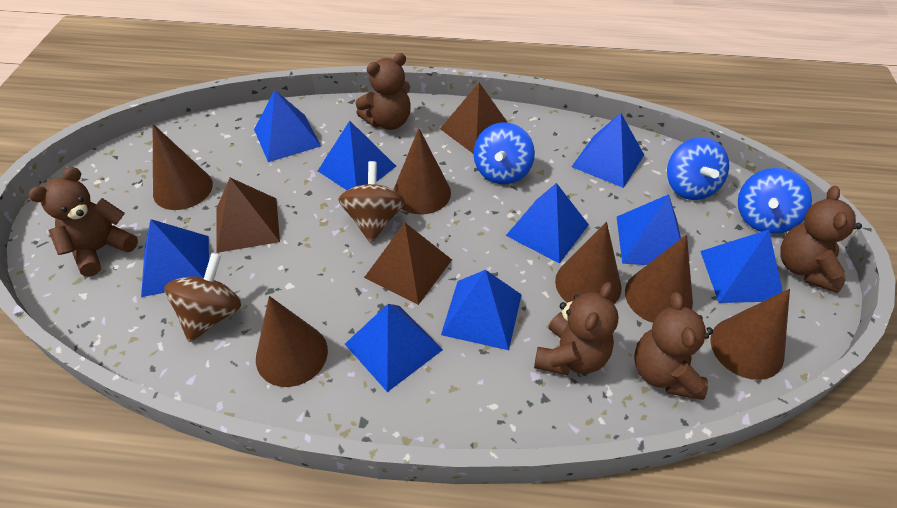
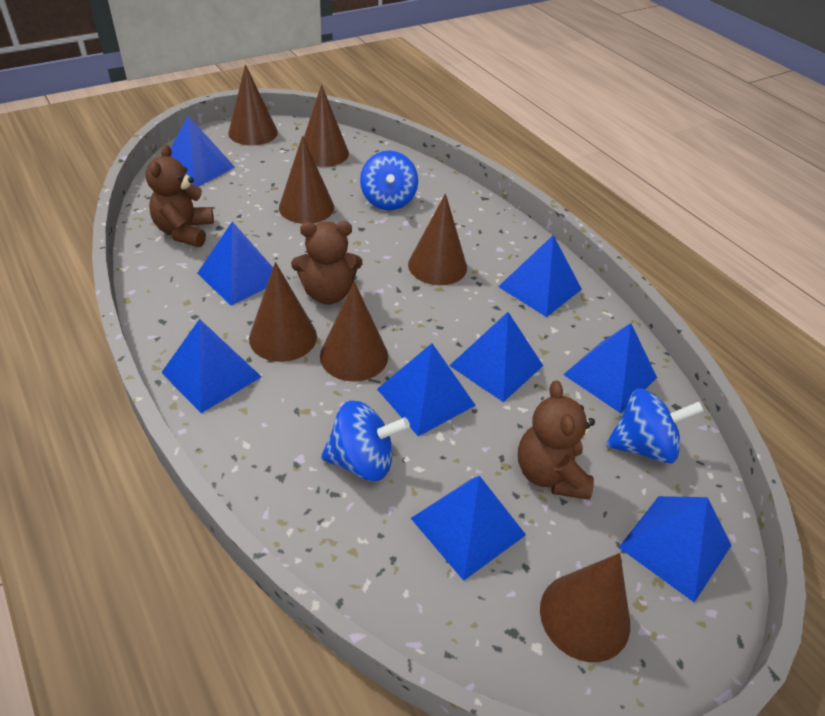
brown cone: 6 -> 7
brown pyramid: 3 -> 0
brown spinning top: 2 -> 0
brown teddy bear: 5 -> 3

